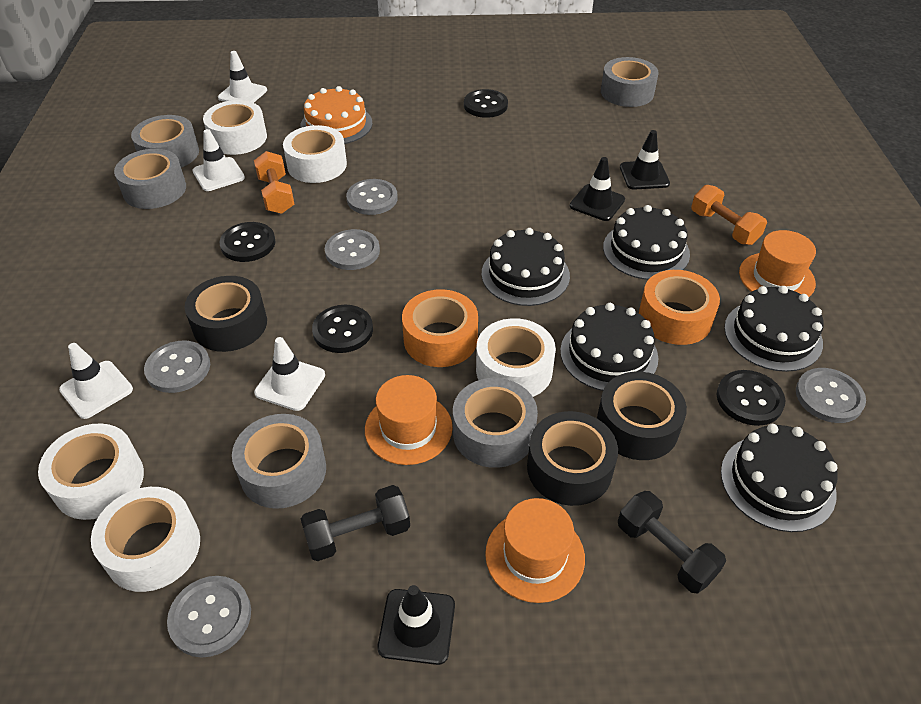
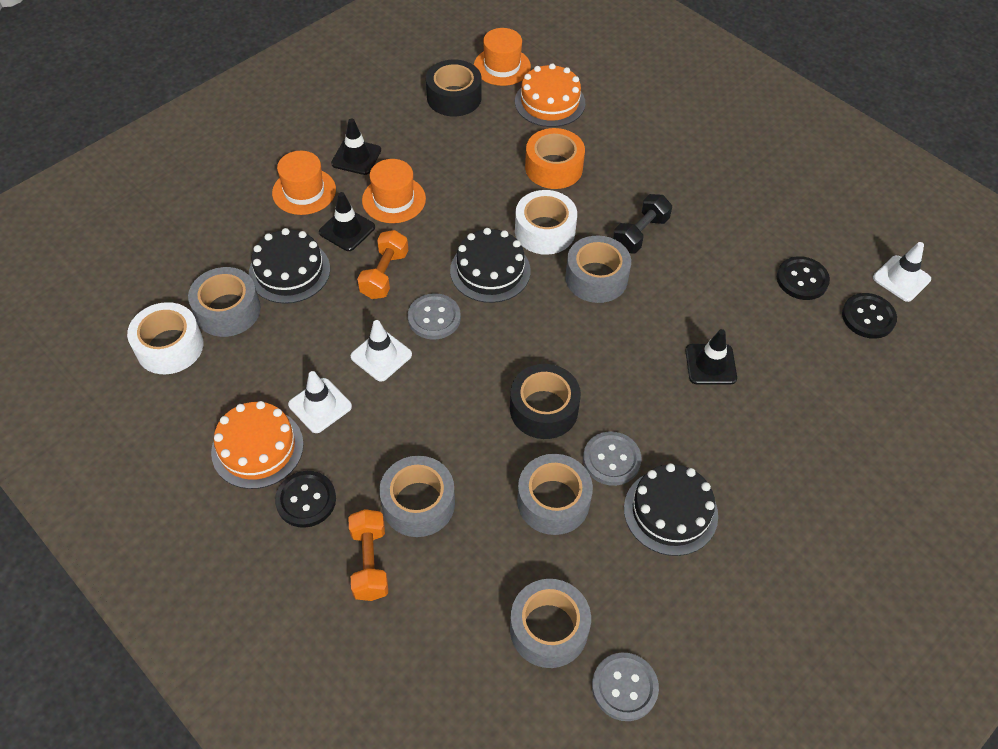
black button: 4 -> 3
black cake: 5 -> 3
black dumbbell: 2 -> 1
black tape: 3 -> 2
grey button: 5 -> 3
orange cake: 1 -> 2
orange tape: 2 -> 1
white tape: 5 -> 2
white traffic cone: 4 -> 3

